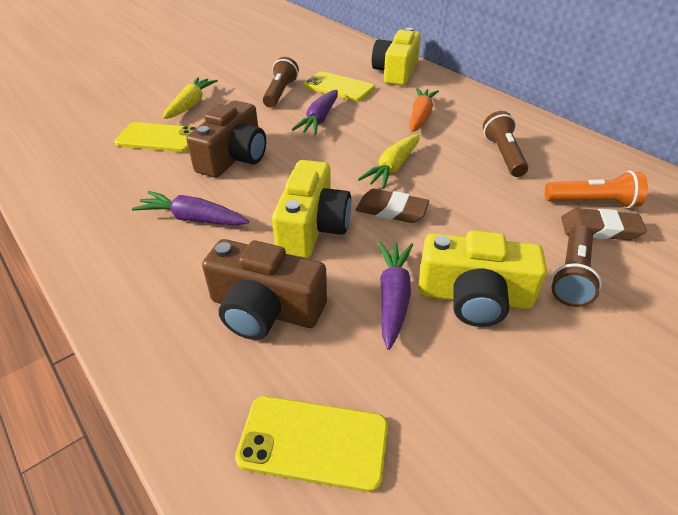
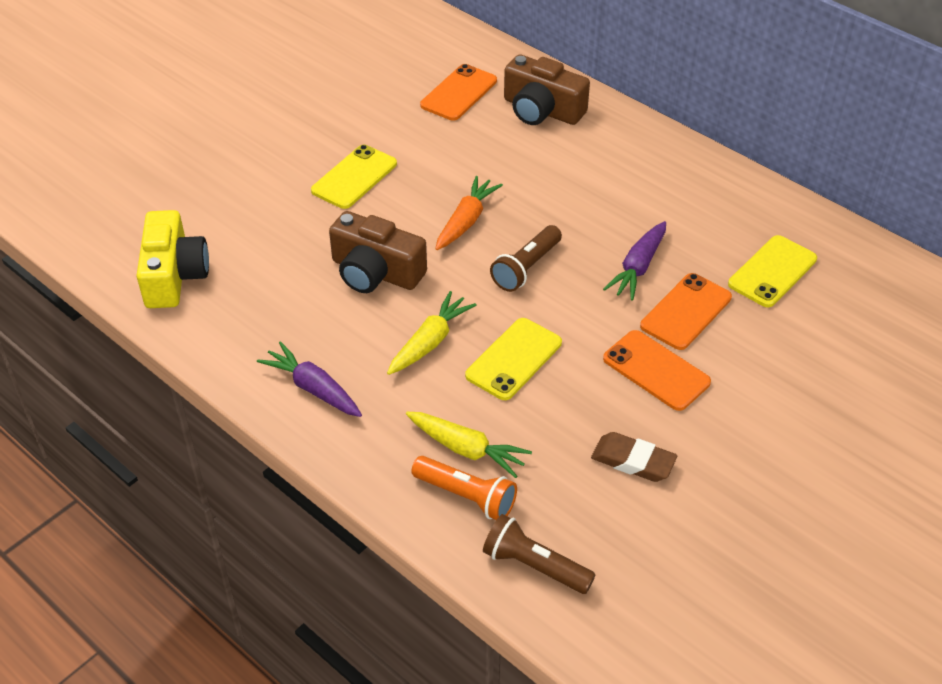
brown eraser: 2 -> 1
brown flashlight: 3 -> 2
orange phone: 0 -> 3
purple carrot: 3 -> 2
yellow camera: 3 -> 1

